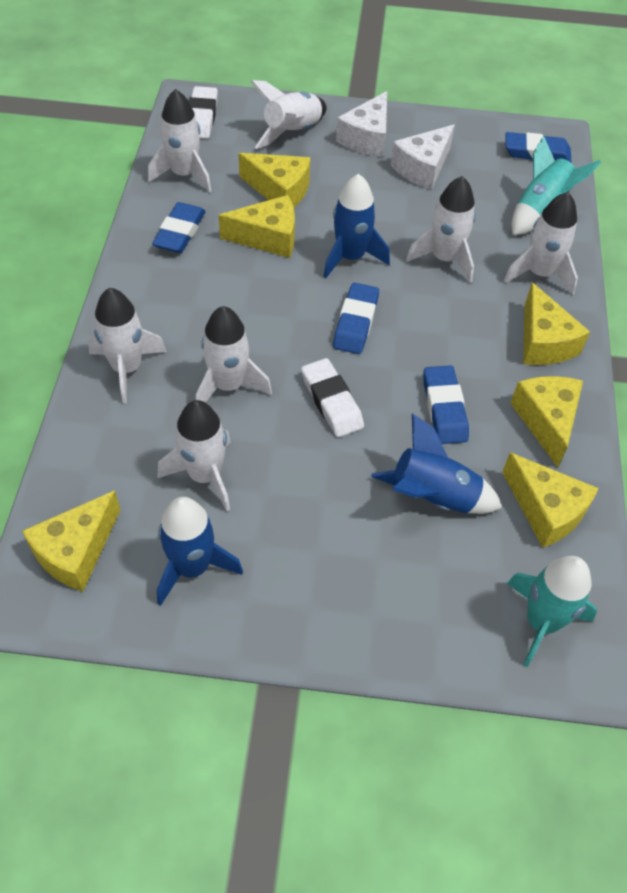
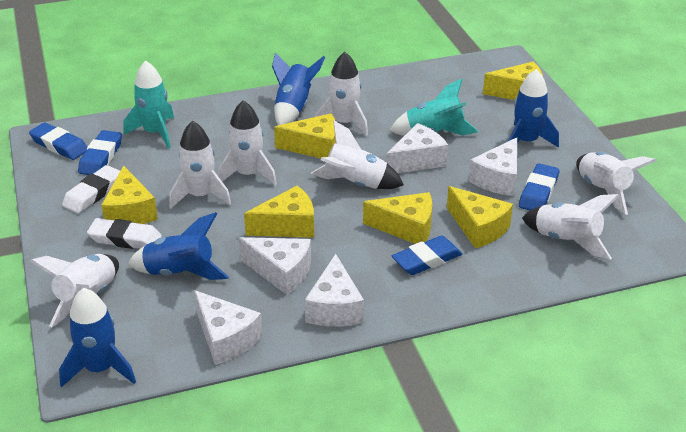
blue rocket: 3 -> 4
white cheese: 2 -> 5

